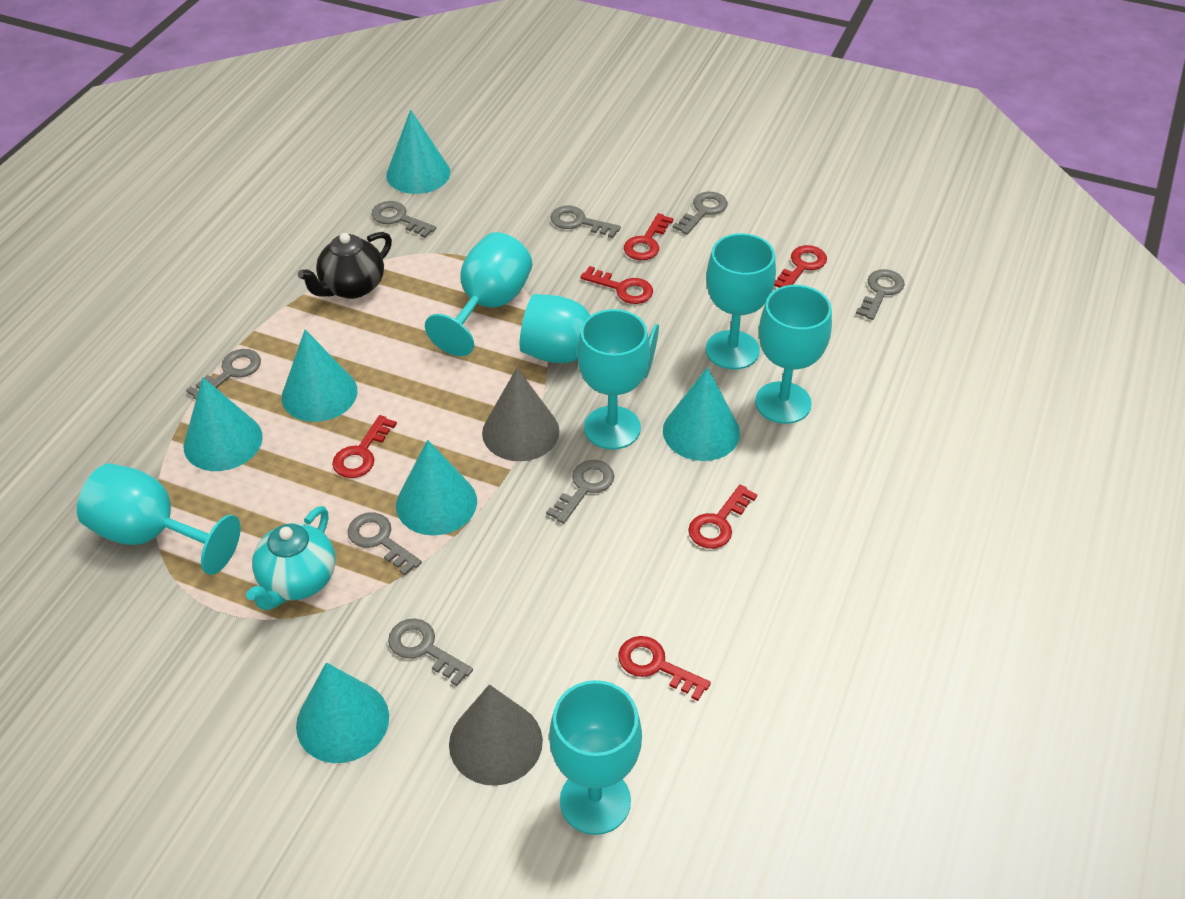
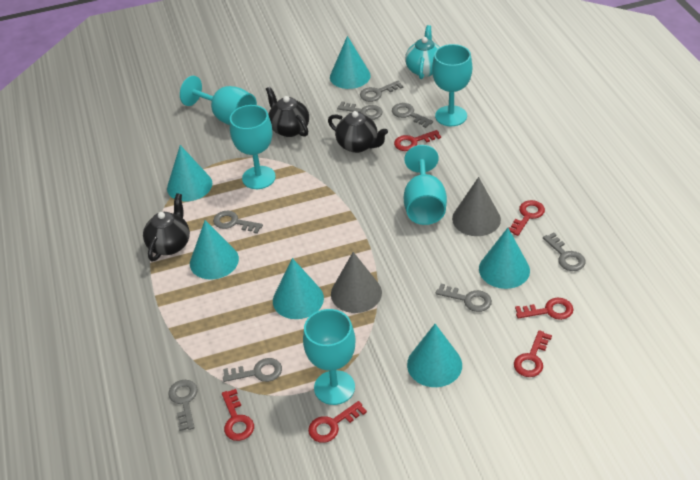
black teapot: 1 -> 3
turquoise goblet: 7 -> 5

